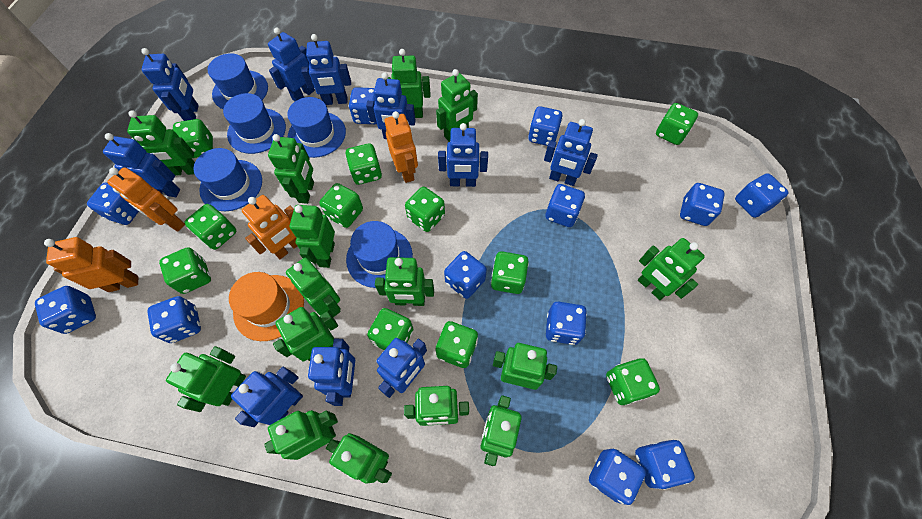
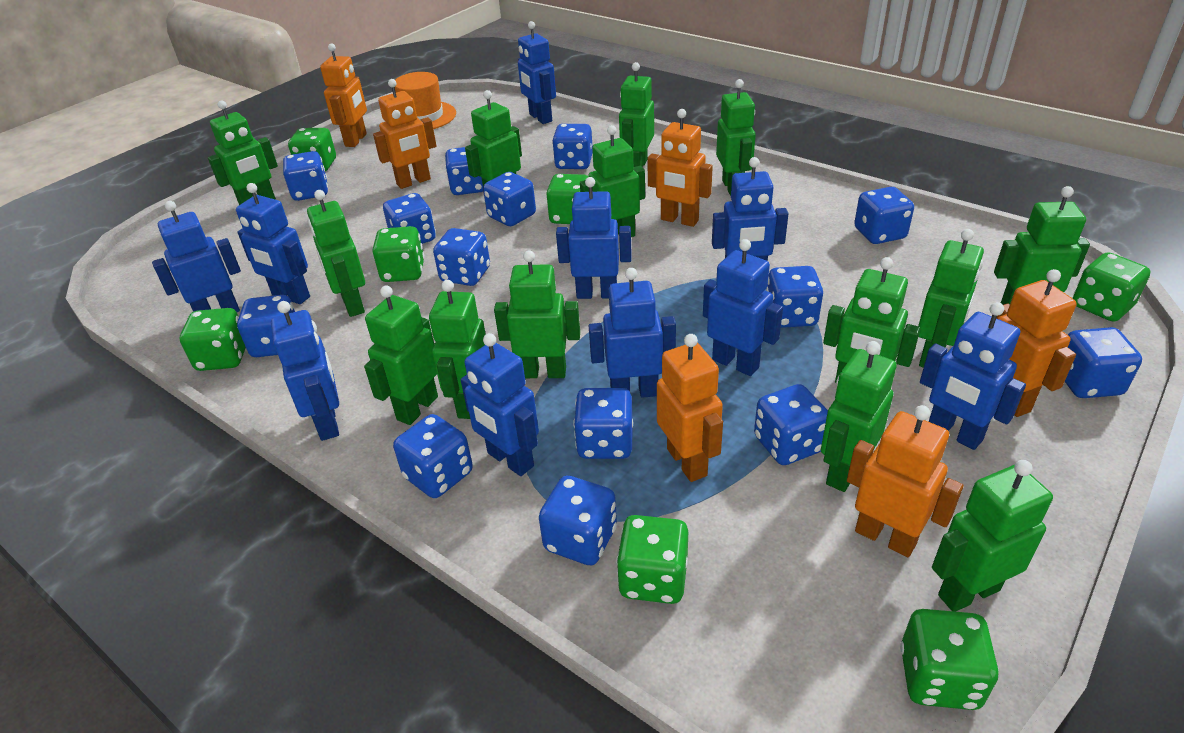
blue dice: 12 -> 14
blue hat: 5 -> 0
green dice: 11 -> 7
green robot: 15 -> 14
orange robot: 4 -> 6

